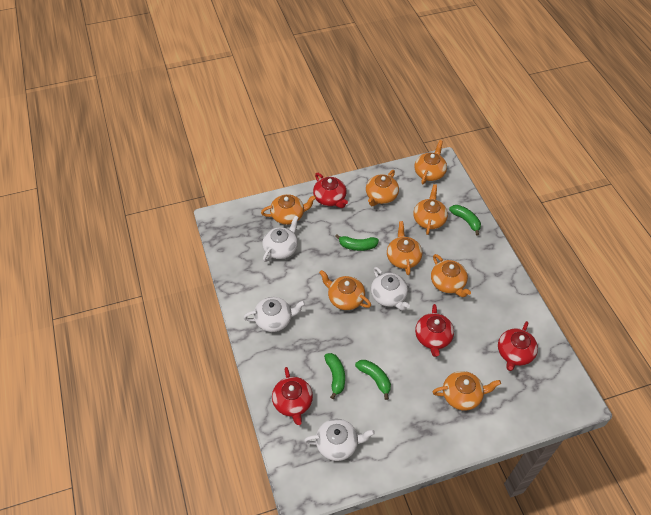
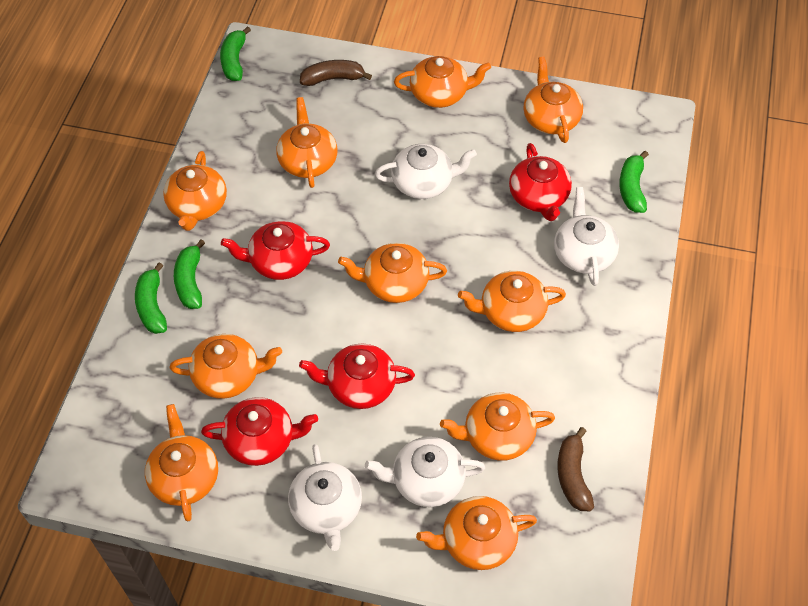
brown banana: 0 -> 2
orange teapot: 8 -> 10

